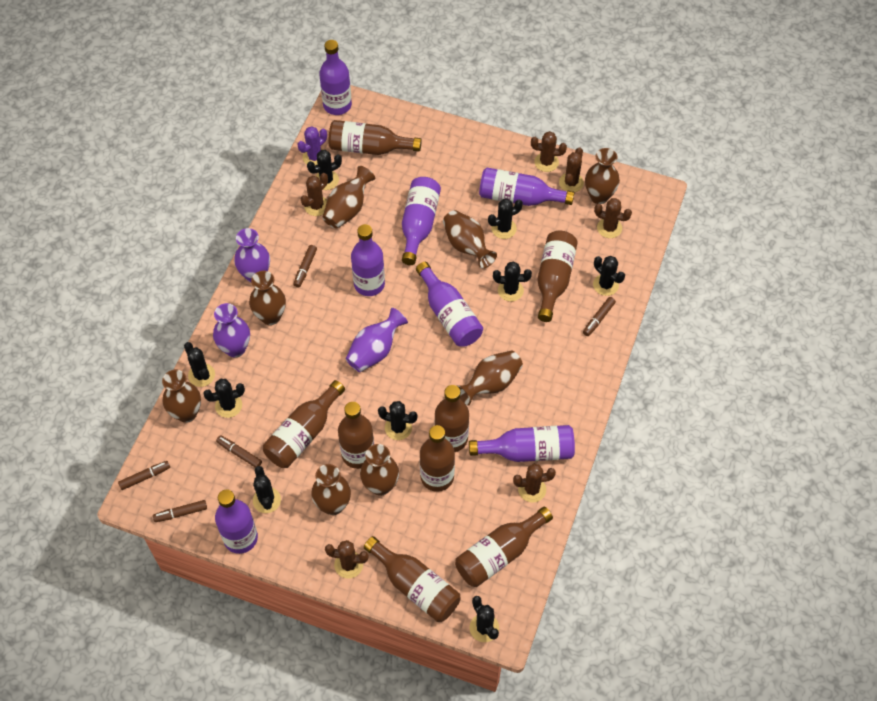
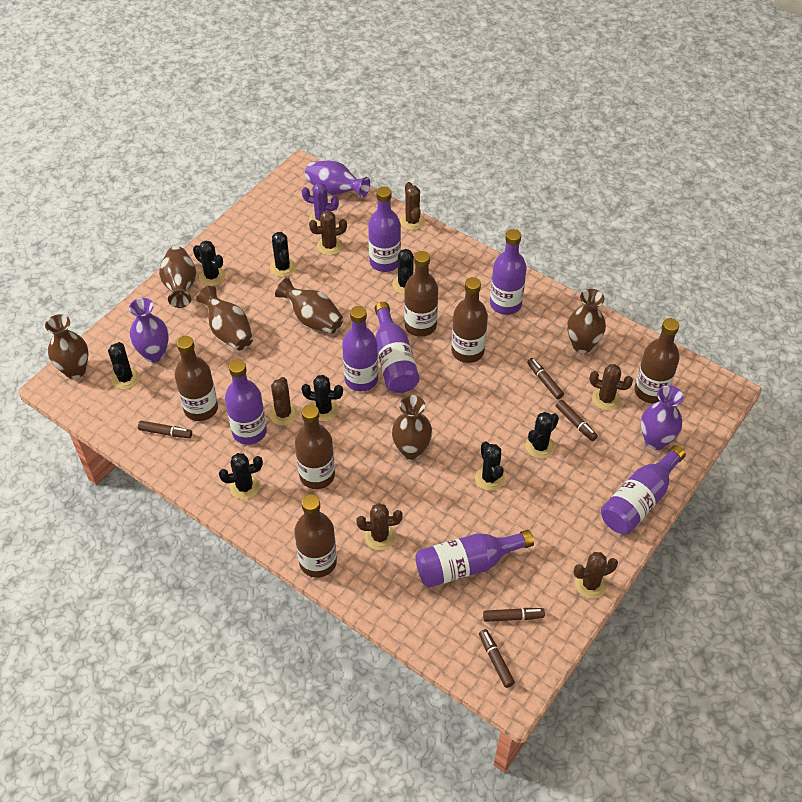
black cactus: 9 -> 8
brown bottle: 8 -> 6
brown vase: 8 -> 6

